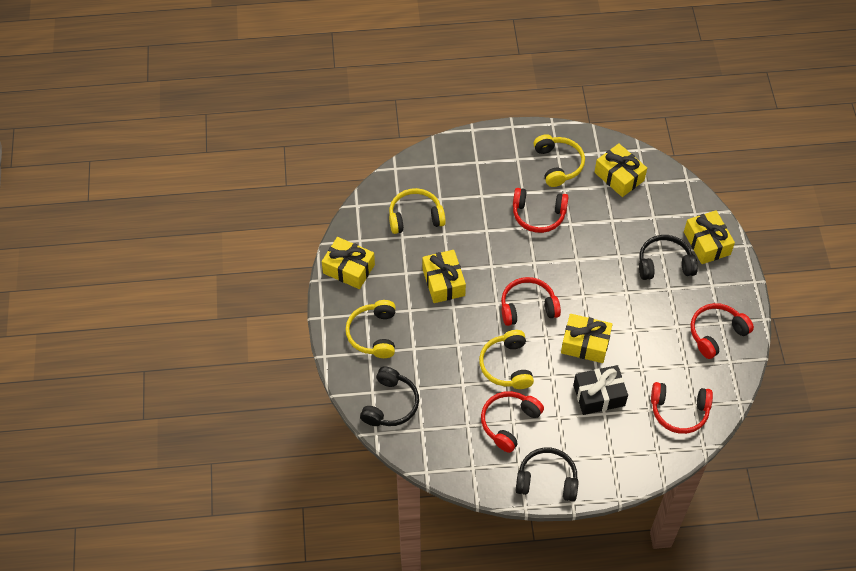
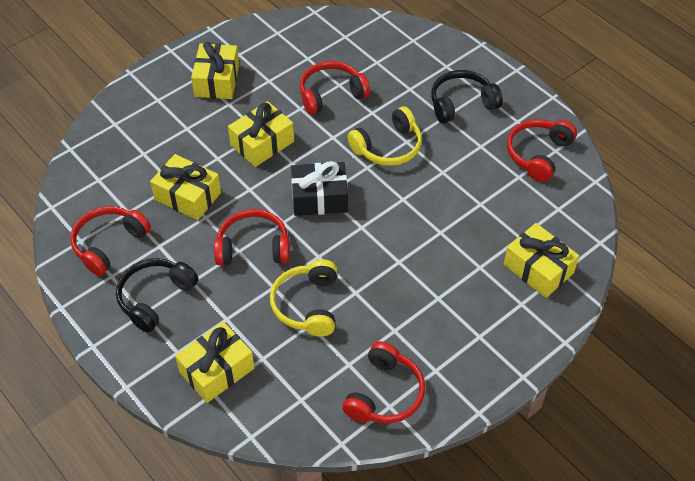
black headphones: 3 -> 2
yellow headphones: 4 -> 2

